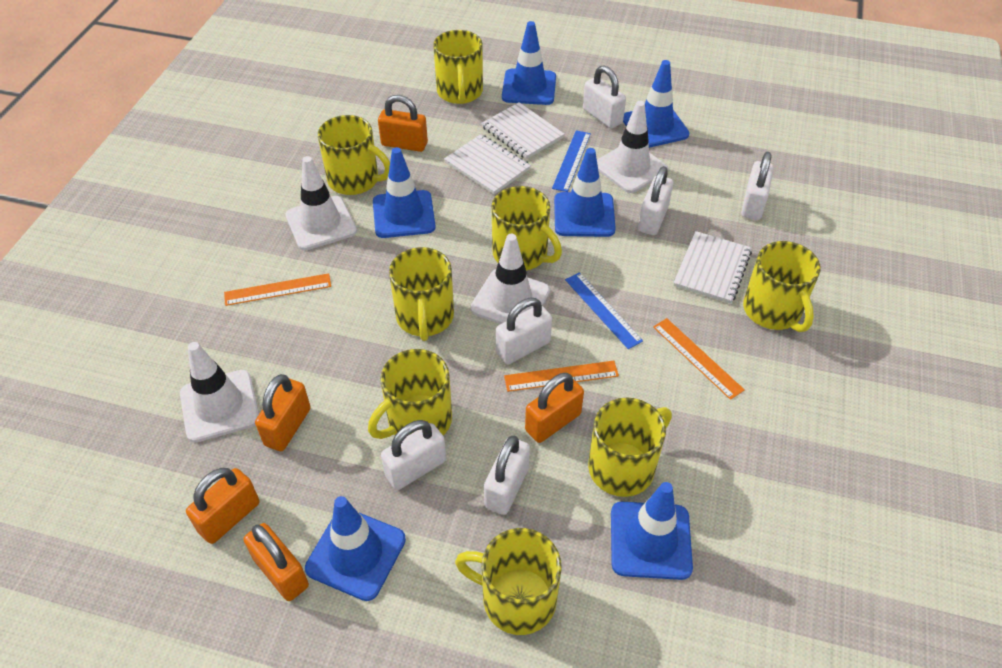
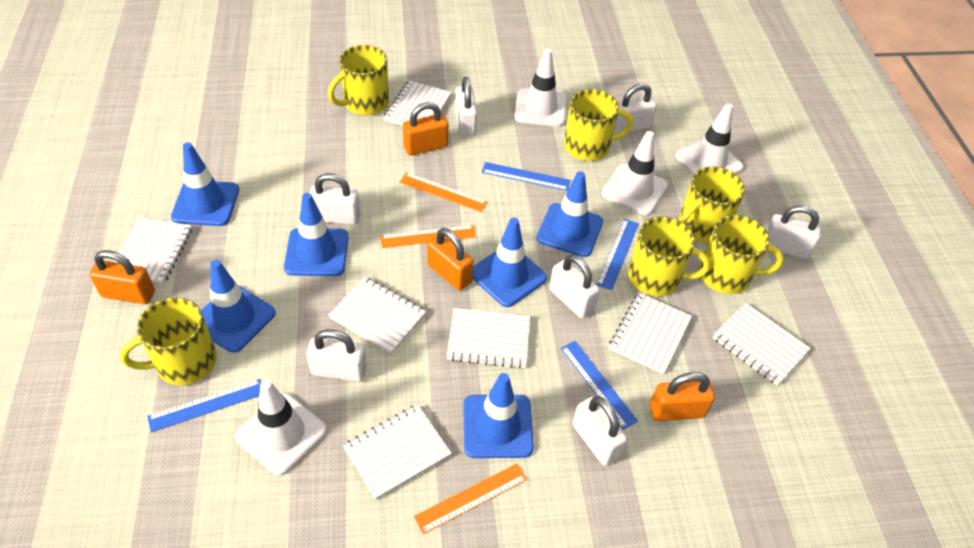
blue ruler: 2 -> 4
orange padlock: 5 -> 4
white notebook: 3 -> 7
white padlock: 6 -> 7
yellow mug: 8 -> 6

